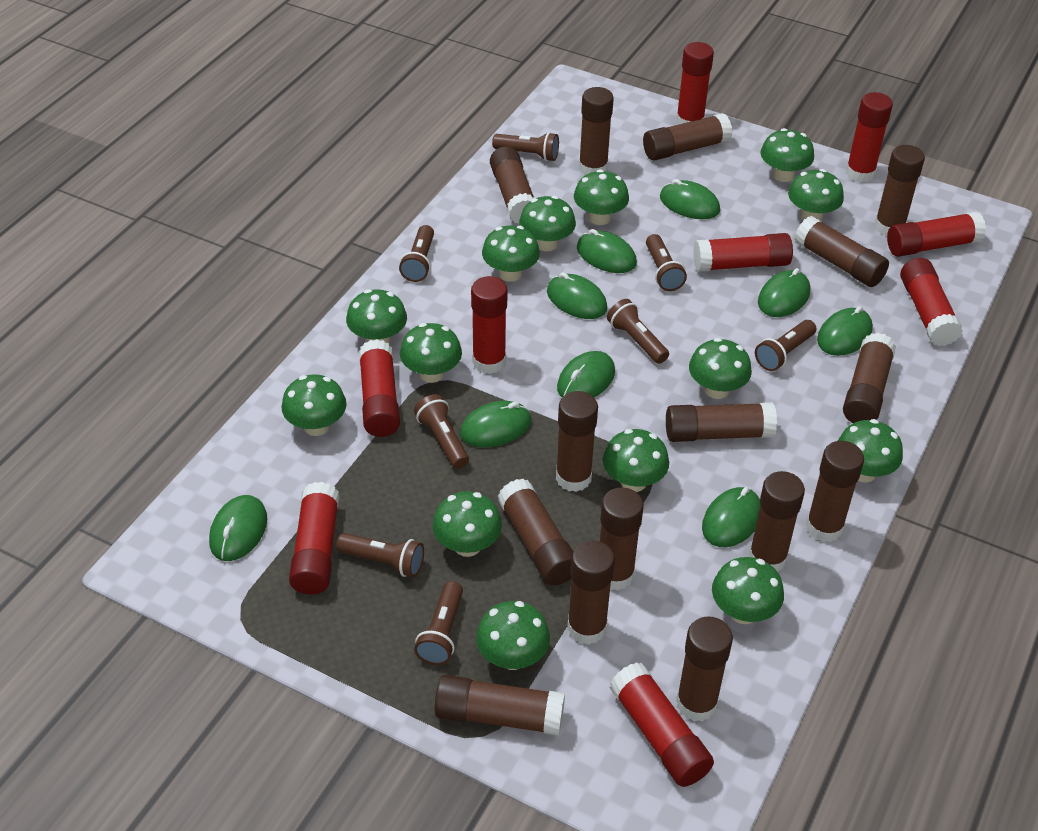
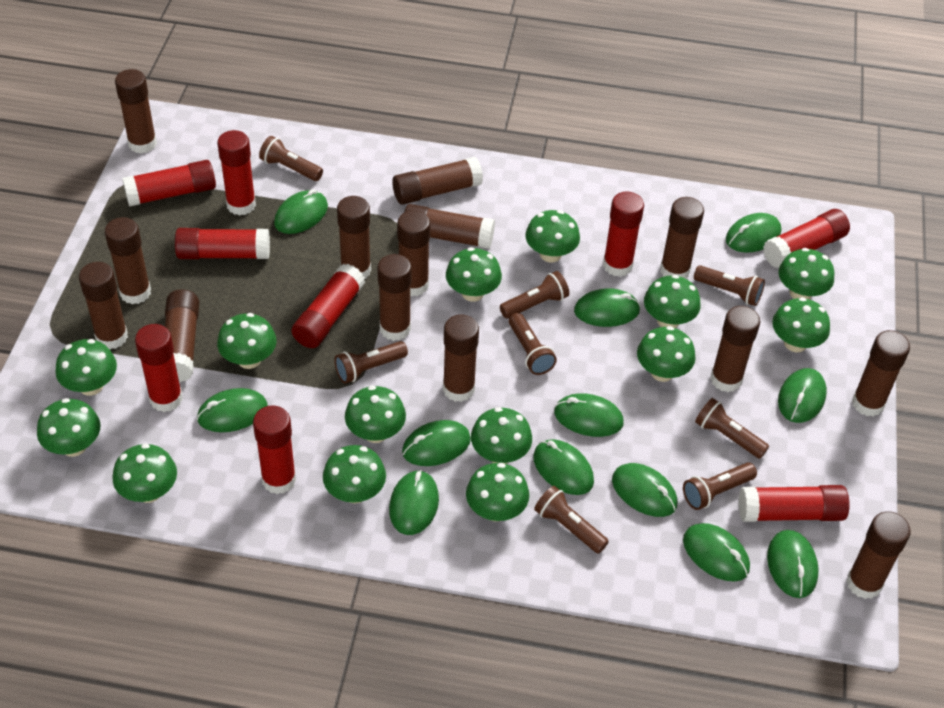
brown glue stick: 15 -> 14
green mouse: 9 -> 12

